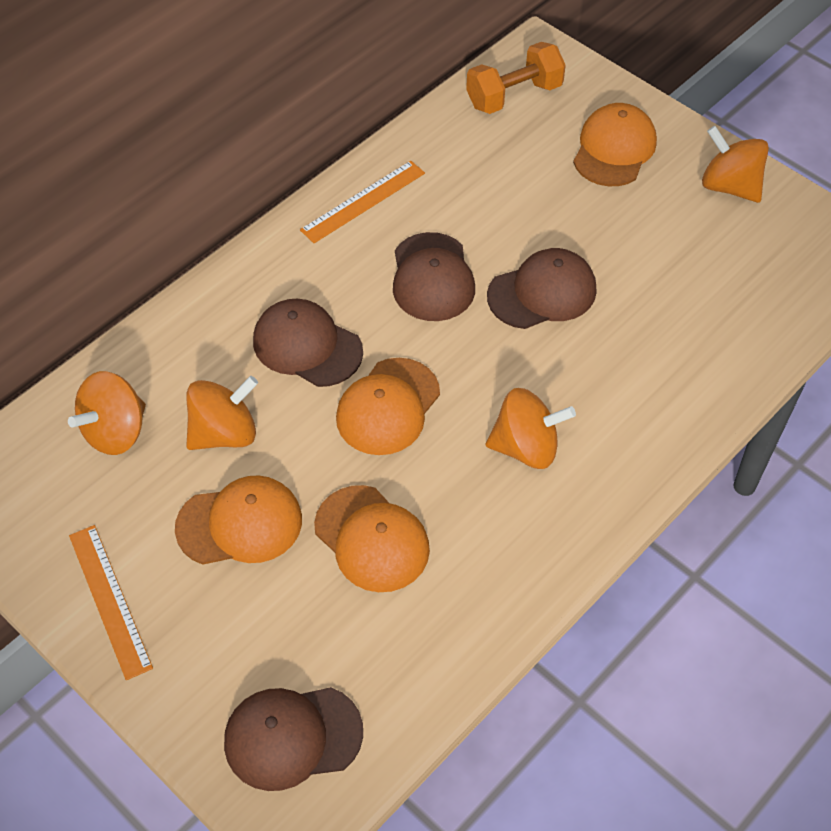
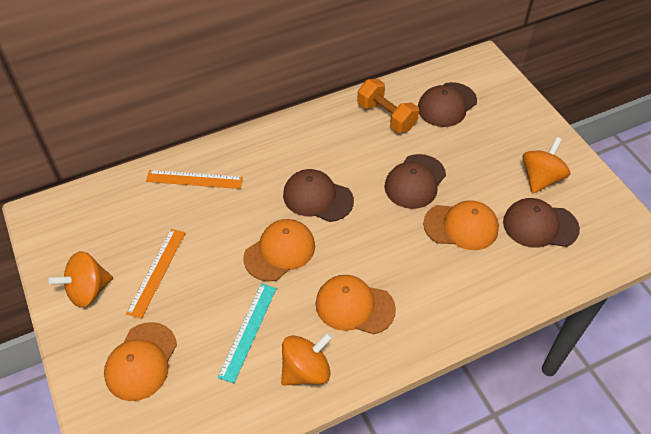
orange spinning top: 4 -> 3
turquoise ruler: 0 -> 1

